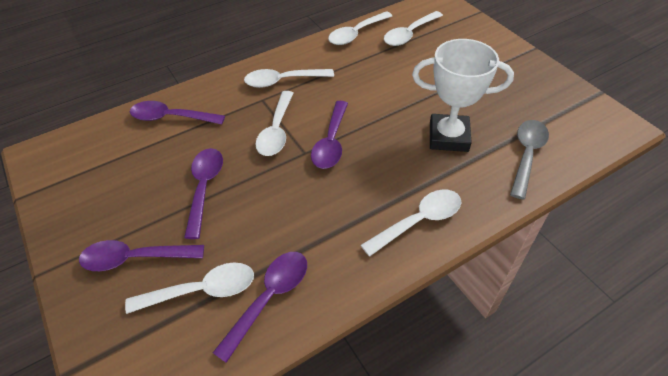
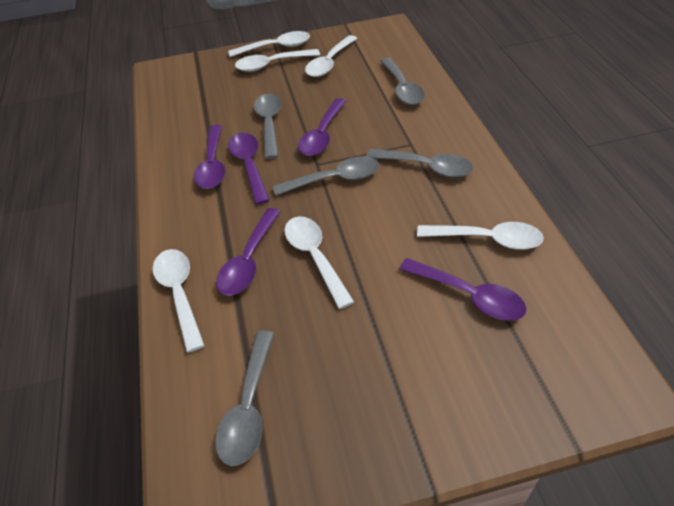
grey spoon: 1 -> 5
white trophy: 1 -> 0

